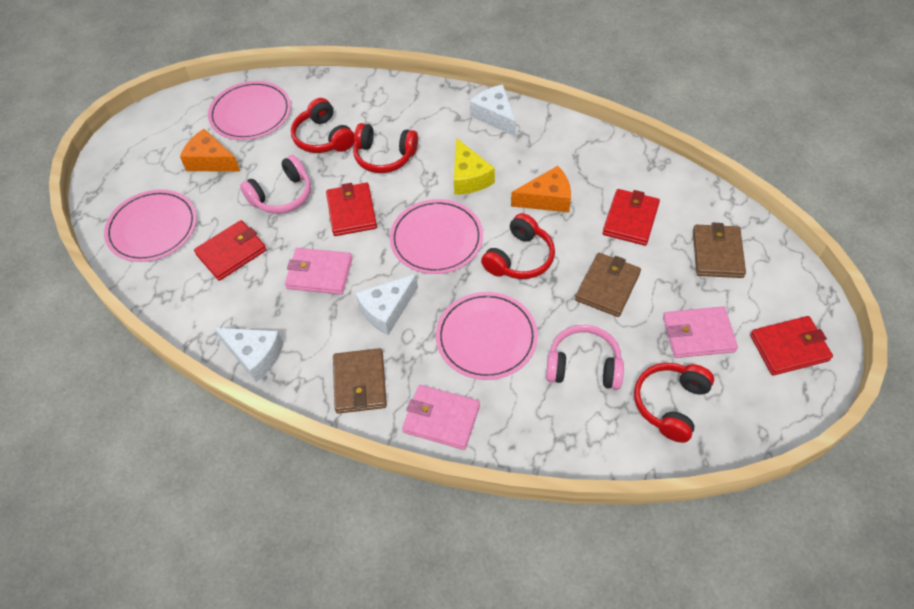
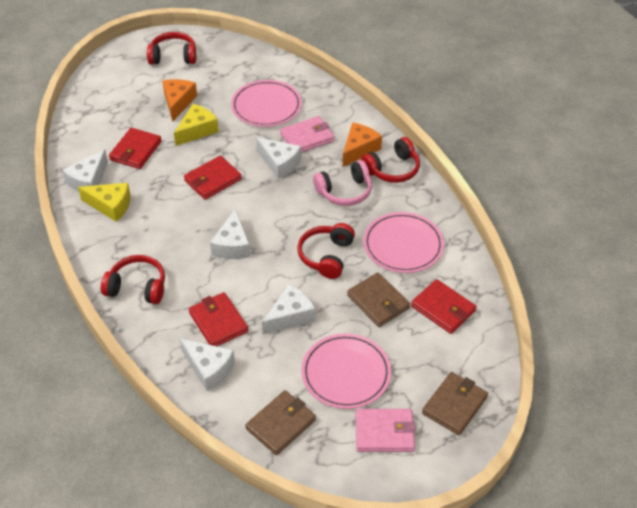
pink headphones: 2 -> 1
pink plate: 4 -> 3
pink wallet: 3 -> 2
white cheese: 3 -> 5
yellow cheese: 1 -> 2

